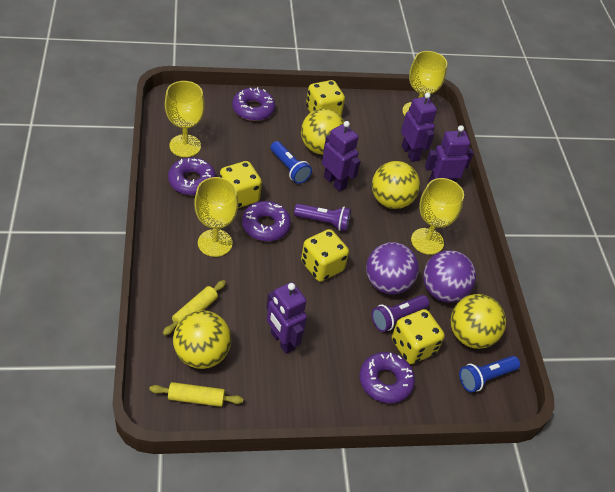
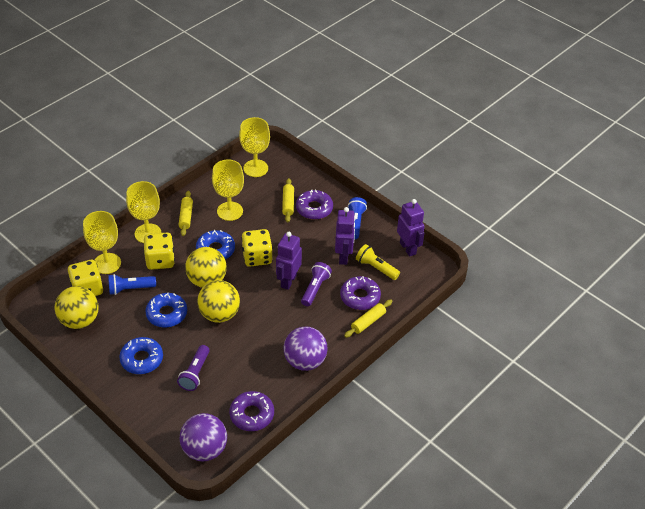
blue donut: 0 -> 3
purple donut: 4 -> 3
purple robot: 4 -> 3
yellow ball: 4 -> 3
yellow dice: 4 -> 3
yellow flashlight: 0 -> 1
yellow rolling pin: 2 -> 3

